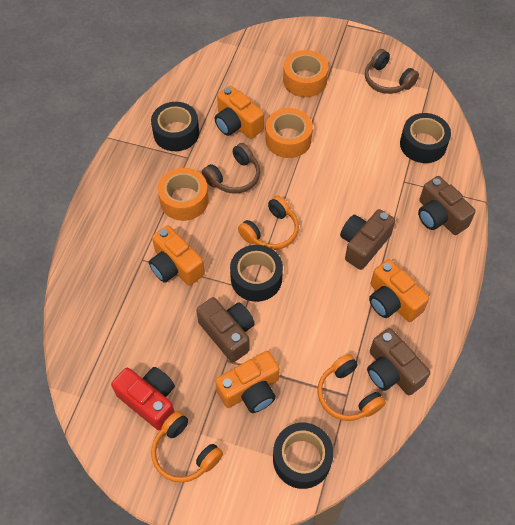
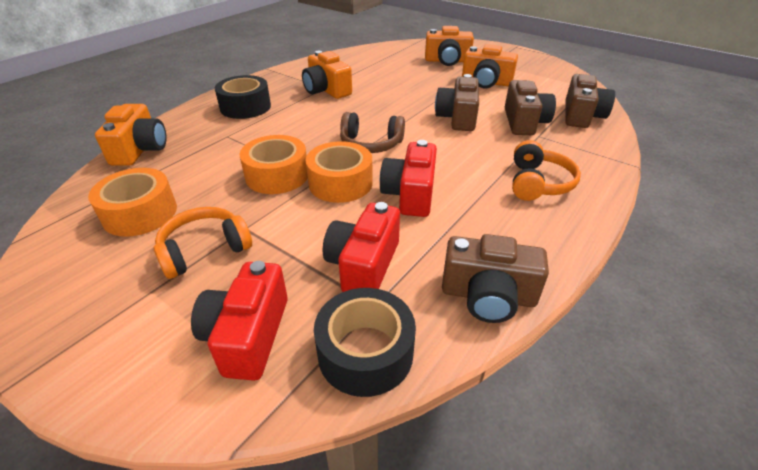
black tape: 4 -> 2
brown headphones: 2 -> 1
orange headphones: 3 -> 2
red camera: 1 -> 3

